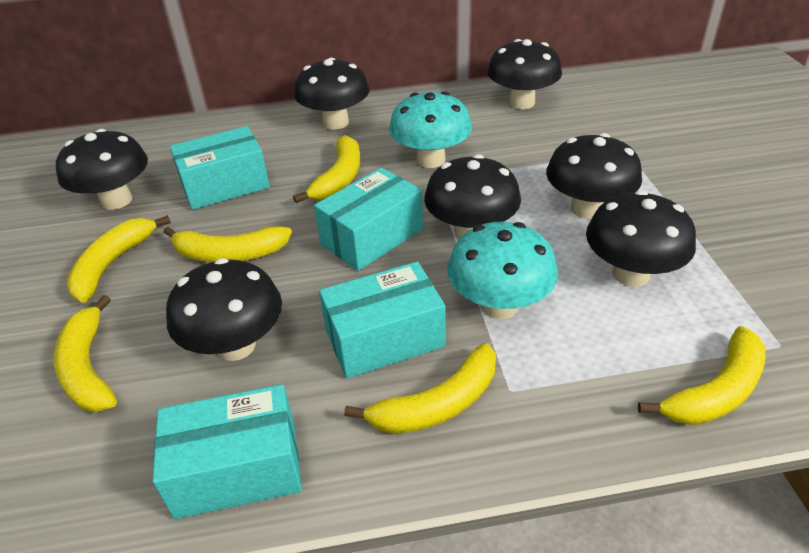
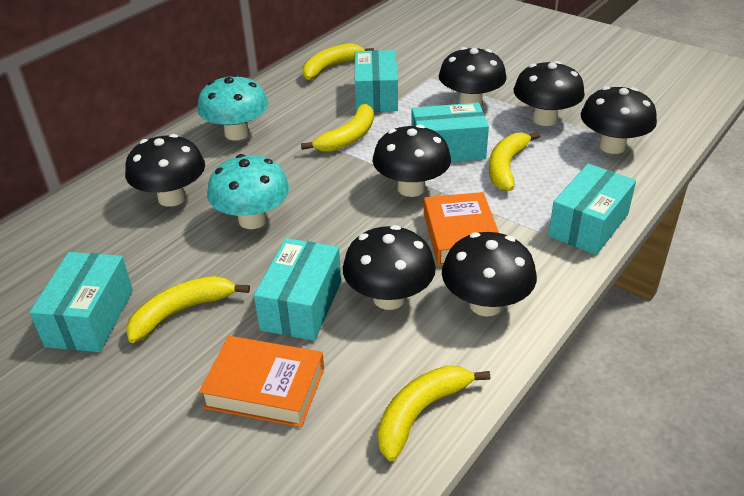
orange book: 0 -> 2
turquoise box: 4 -> 5
yellow banana: 6 -> 5

